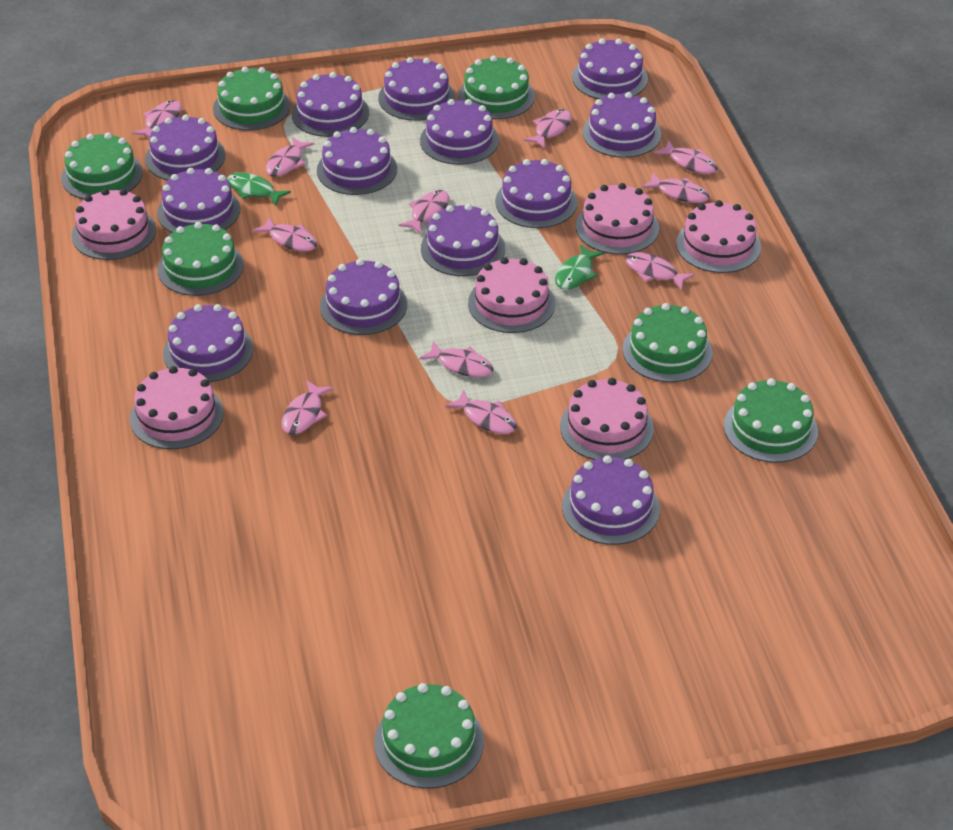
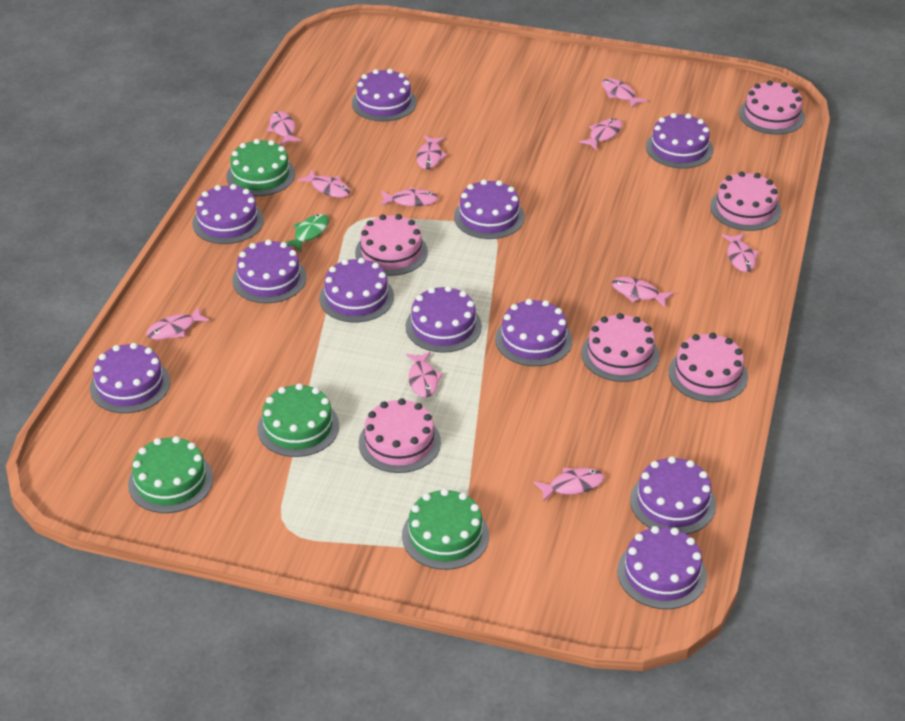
green cake: 7 -> 4
green fish: 2 -> 1
purple cake: 13 -> 11

